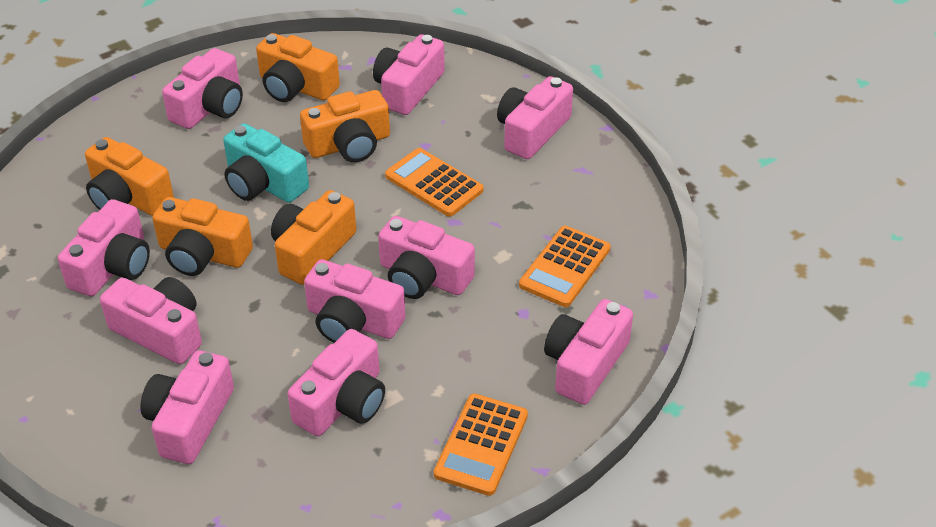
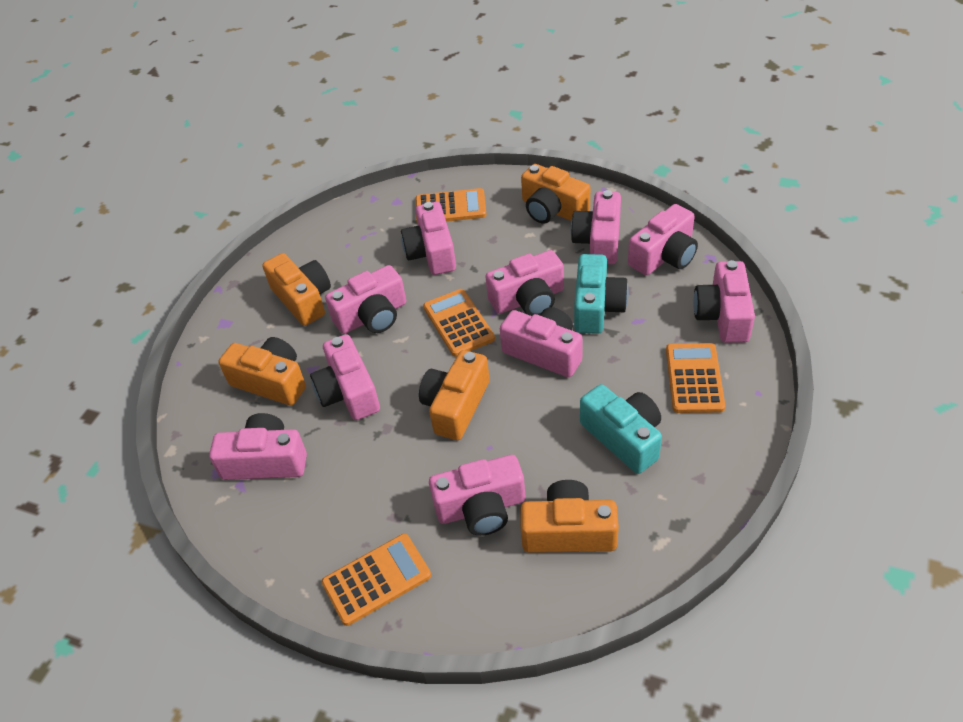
orange calculator: 3 -> 4
turquoise camera: 1 -> 2

